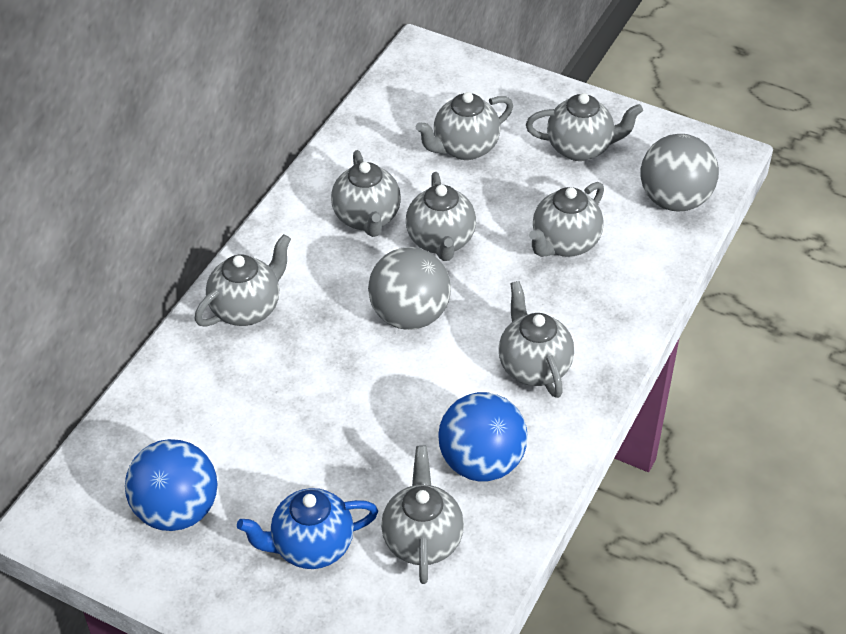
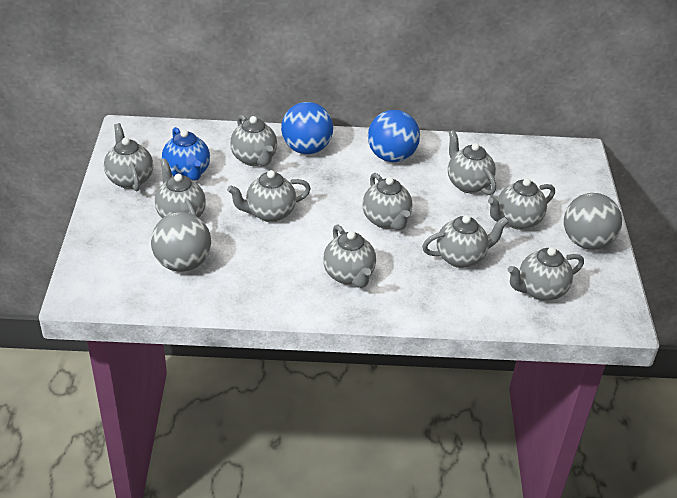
grey teapot: 8 -> 10

